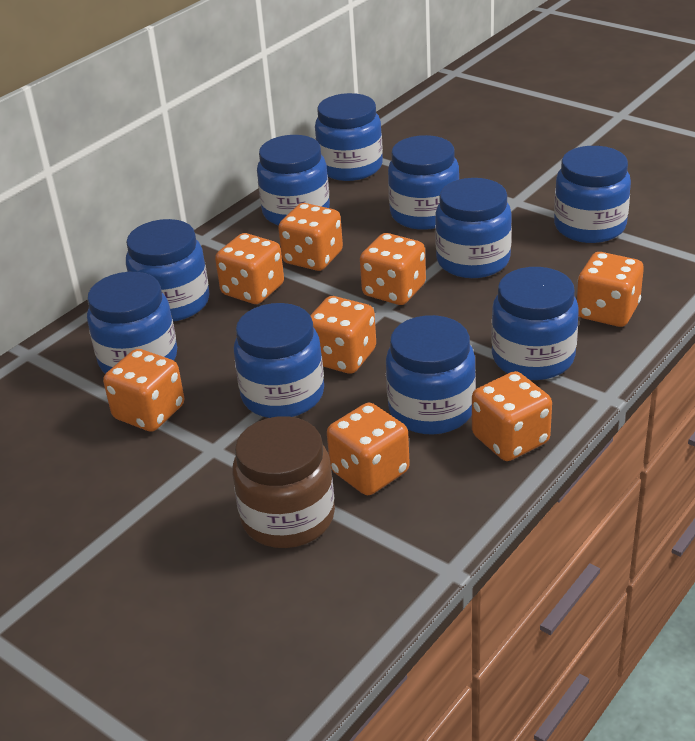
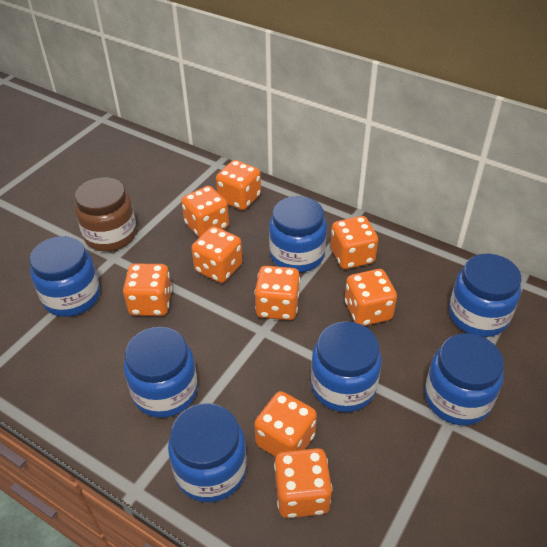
blue jar: 10 -> 7
orange dice: 8 -> 9

